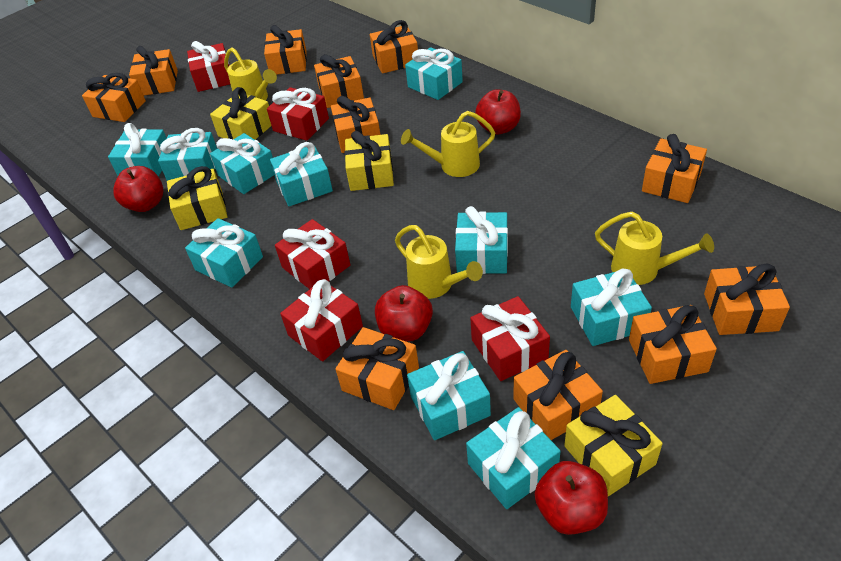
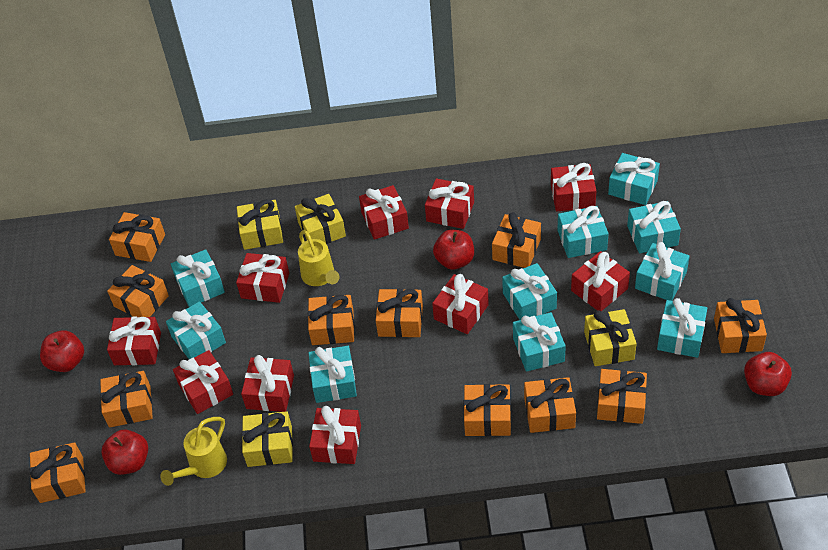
red gift: 5 -> 10
yellow watering can: 4 -> 2

